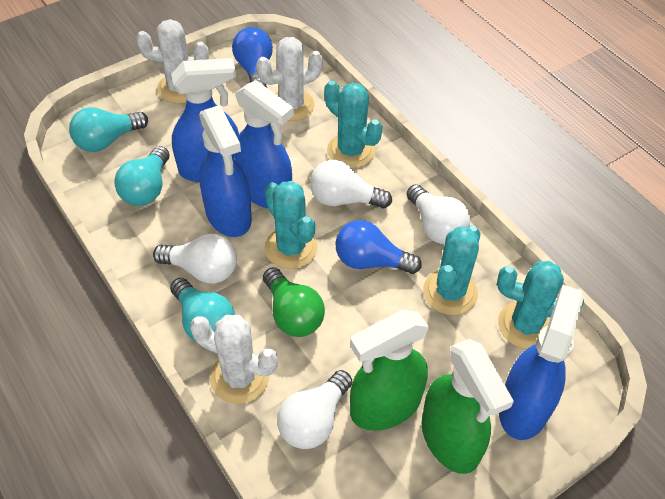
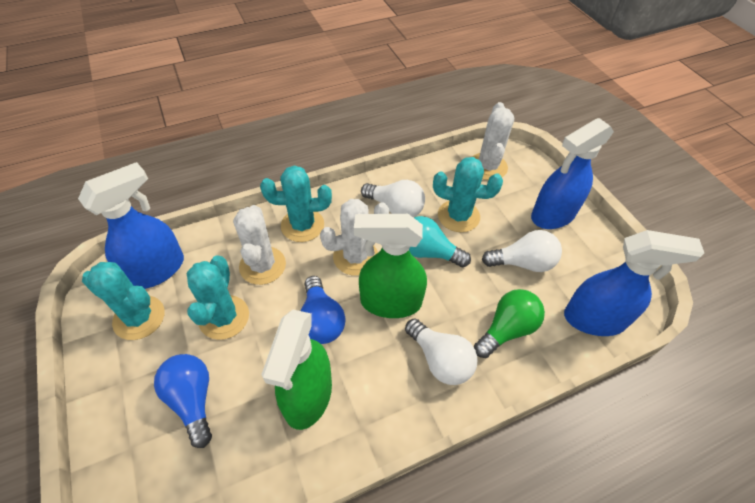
blue spray bottle: 4 -> 3
turquoise light bulb: 3 -> 1
white light bulb: 4 -> 3

